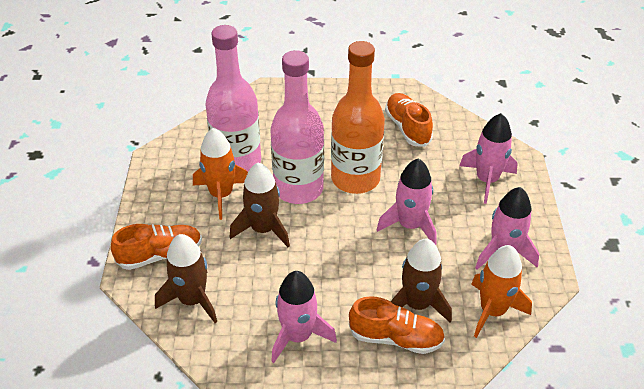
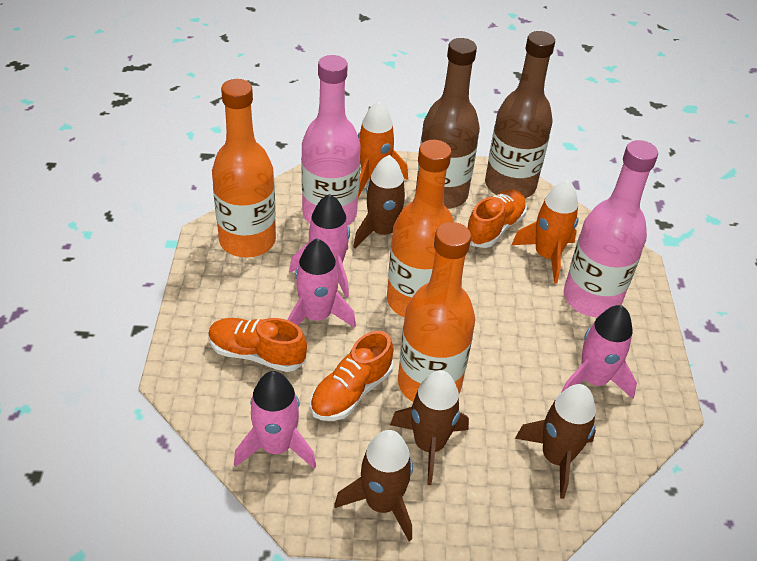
brown bottle: 0 -> 2
brown rocket: 3 -> 4
orange bottle: 1 -> 3

